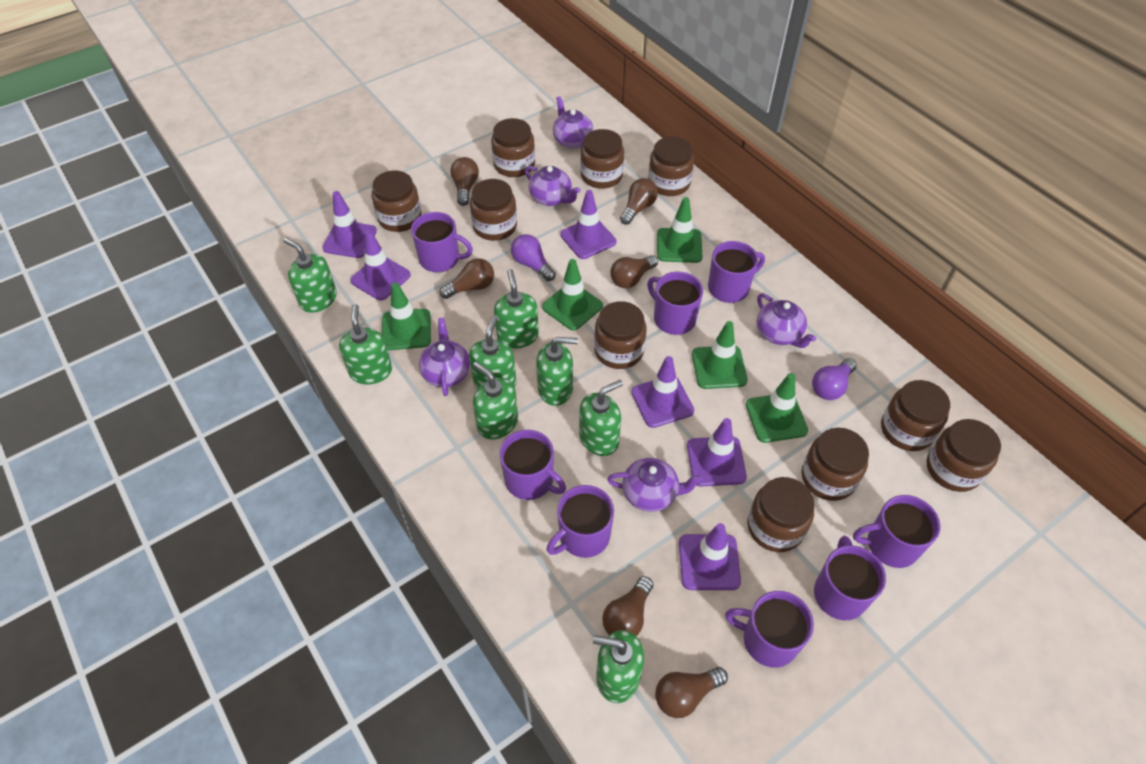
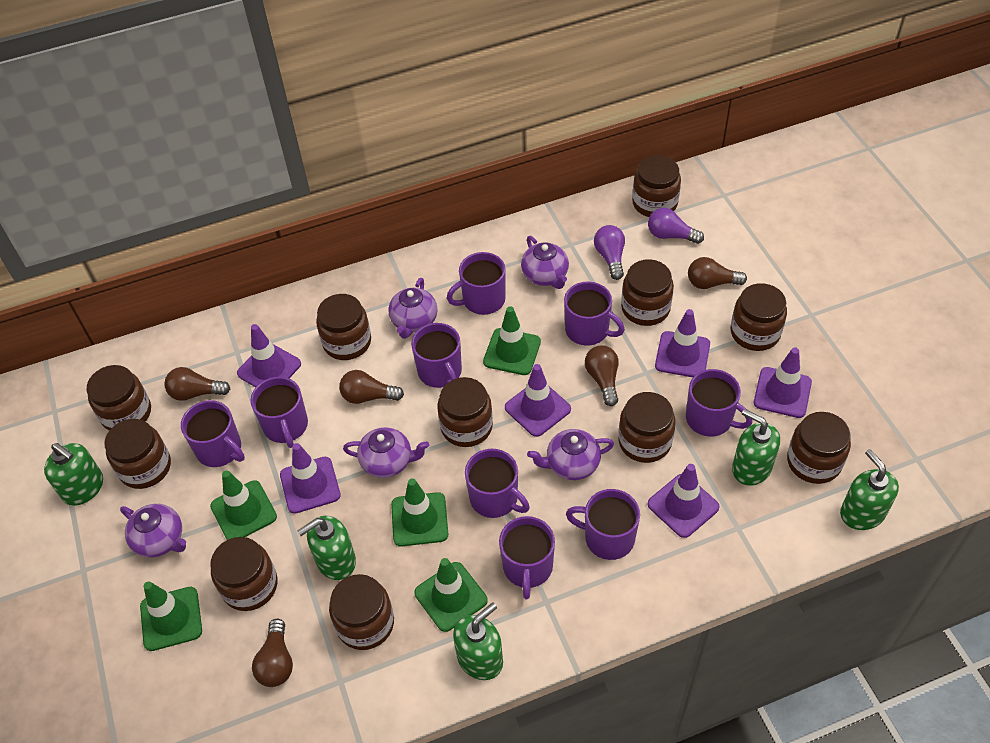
brown jar: 10 -> 11
brown light bulb: 6 -> 5
green soap dispenser: 8 -> 5
purple mug: 8 -> 9

